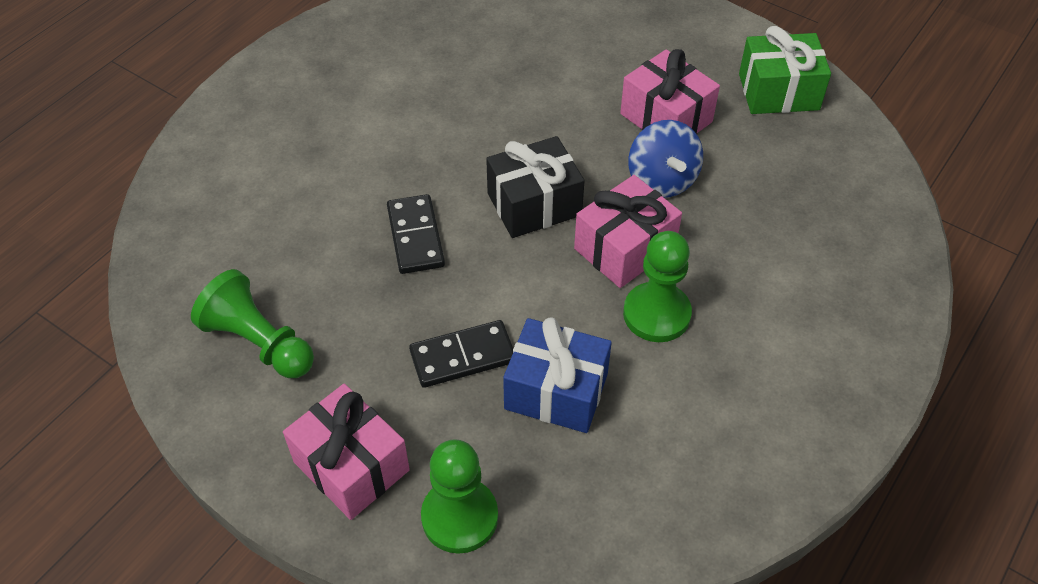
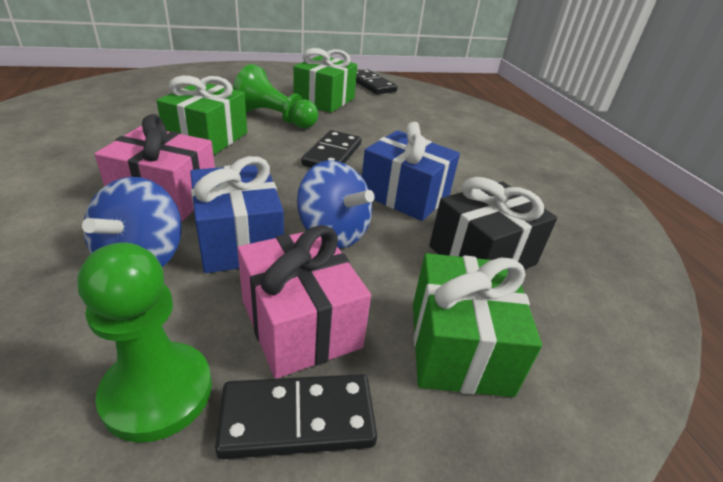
black domino: 2 -> 3
blue gift: 1 -> 2
blue spinning top: 1 -> 2
green gift: 1 -> 3
green pawn: 3 -> 2
pink gift: 3 -> 2

